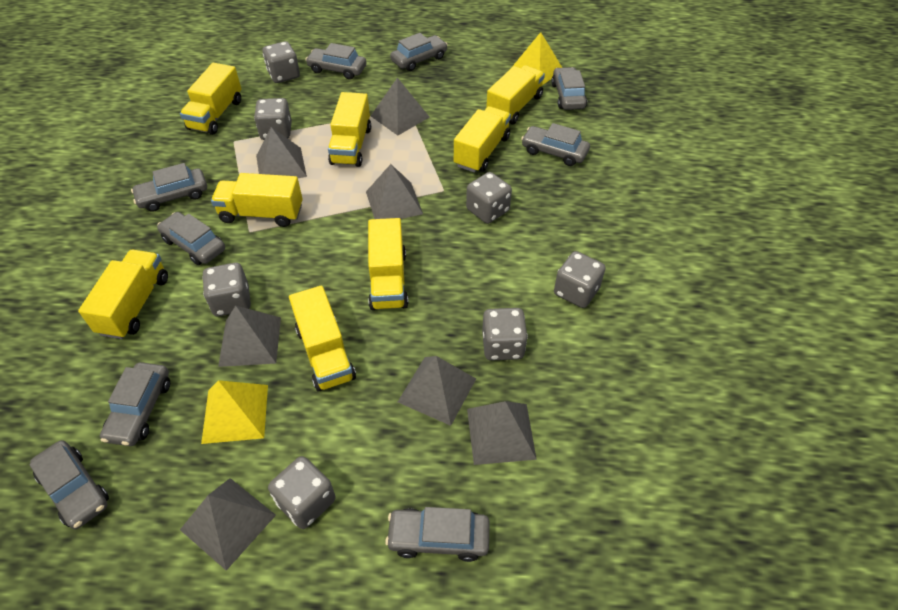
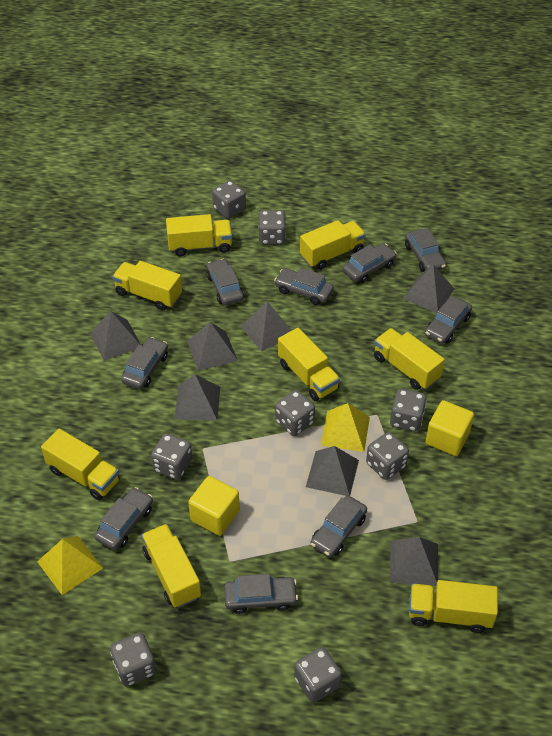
grey dice: 7 -> 8
yellow cube: 0 -> 2

